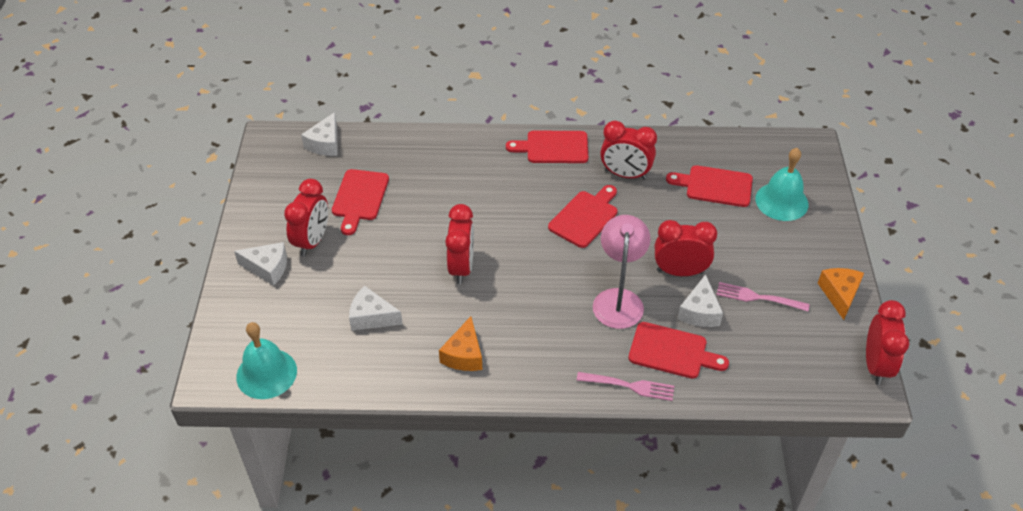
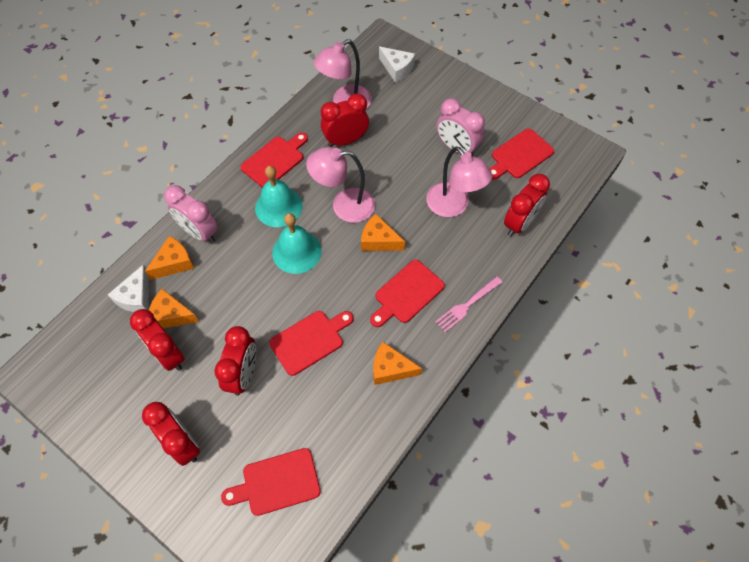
orange cheese: 2 -> 4
pink clock: 0 -> 2
pink fork: 2 -> 1
pink lamp: 1 -> 3
white cheese: 4 -> 2

